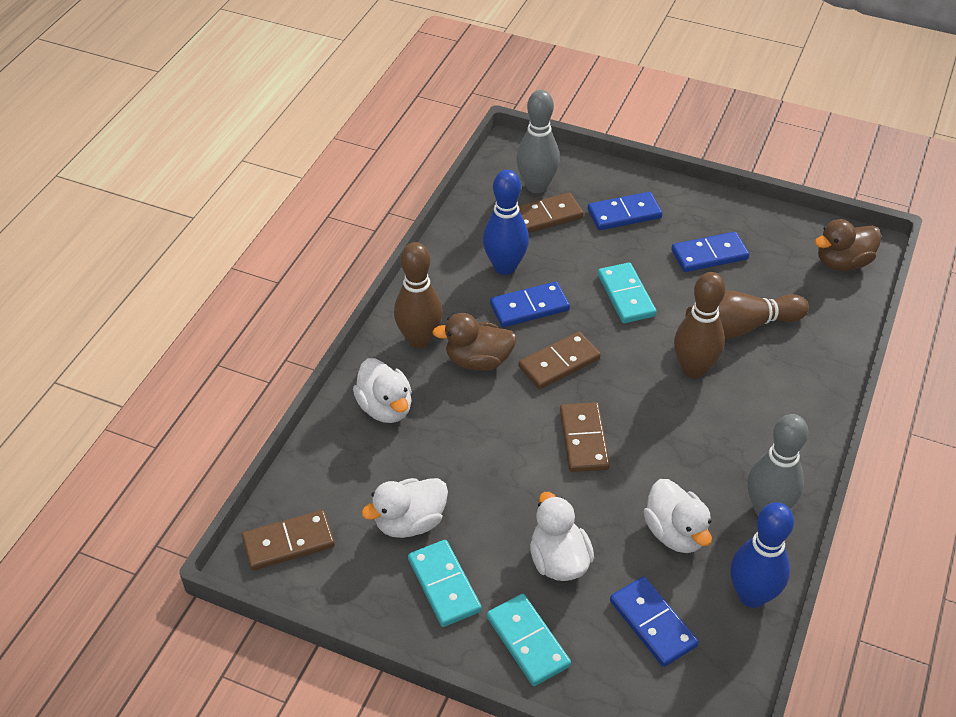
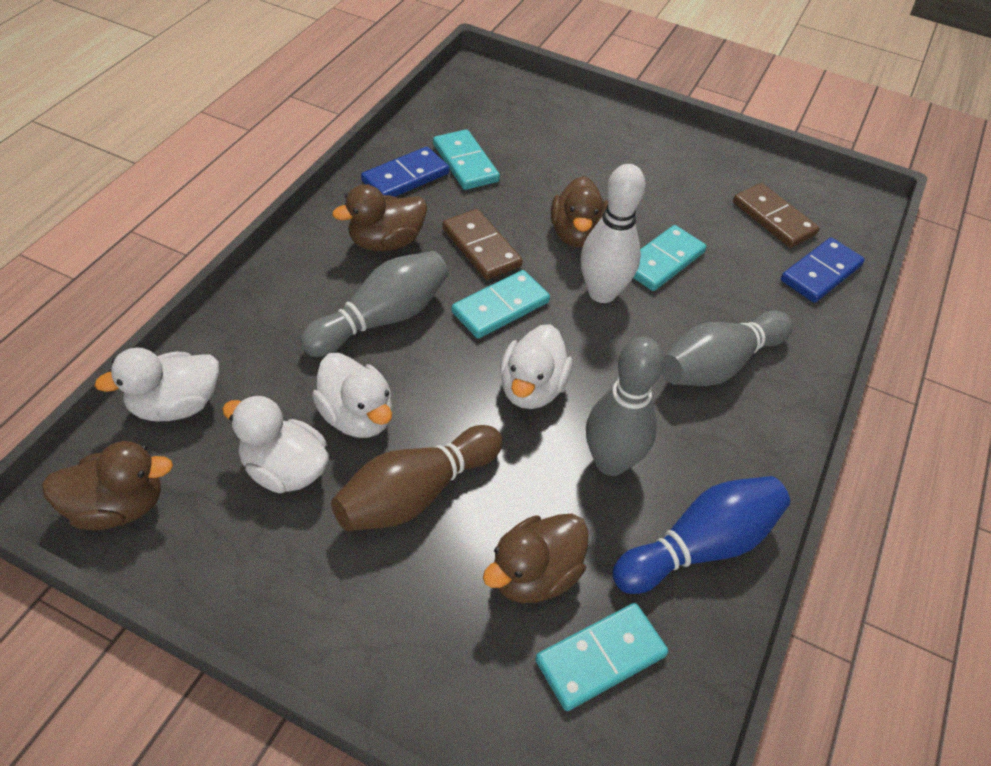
blue bowling pin: 2 -> 1
blue domino: 4 -> 2
brown bowling pin: 3 -> 1
brown domino: 4 -> 2
brown duck: 2 -> 4
grey bowling pin: 2 -> 3
turquoise domino: 3 -> 4
white bowling pin: 0 -> 1

